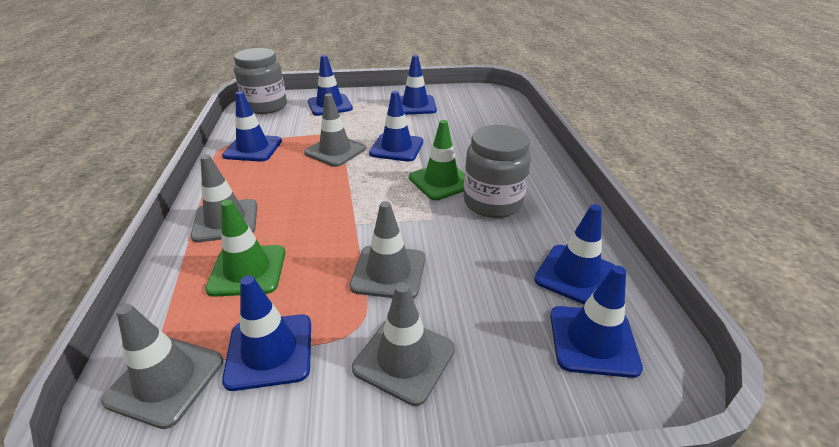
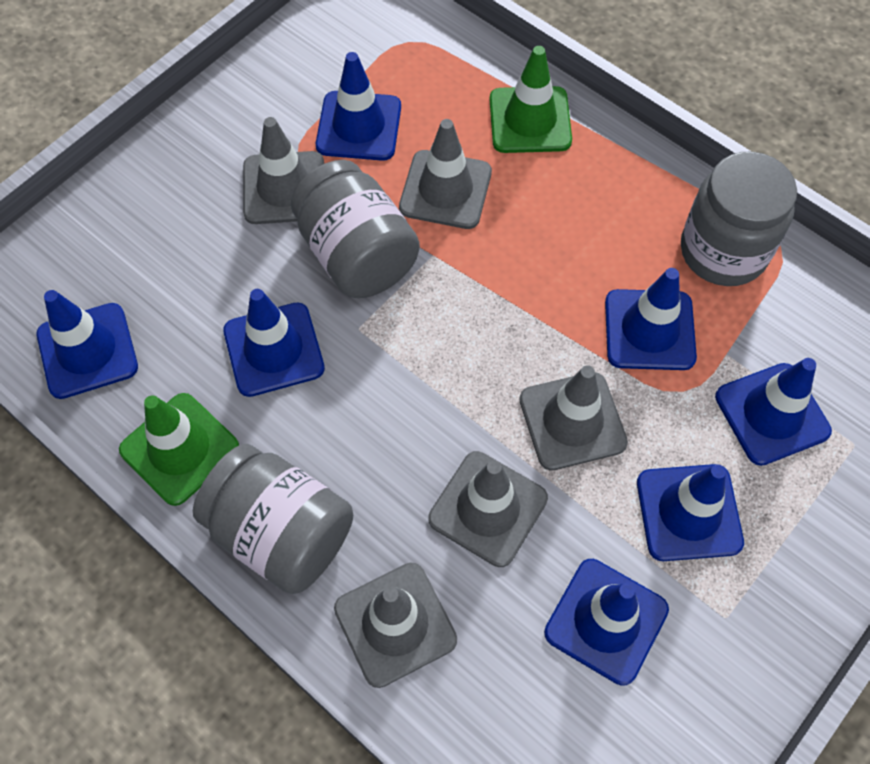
grey jar: 2 -> 3

